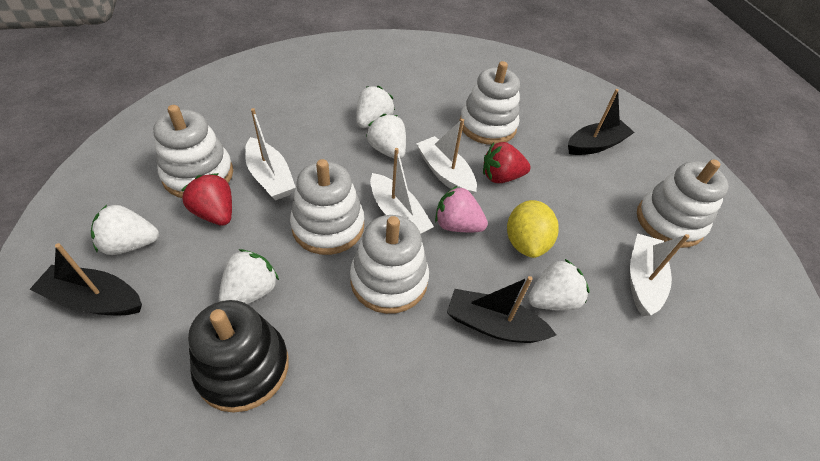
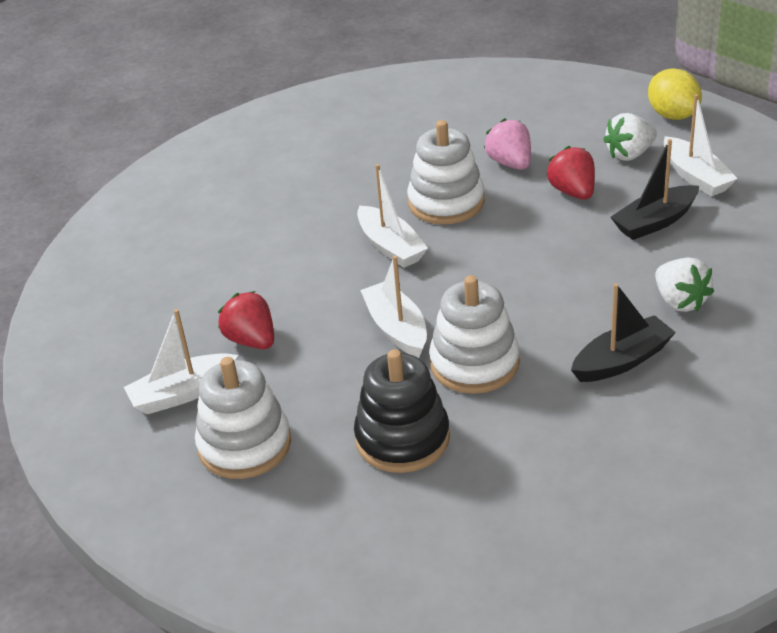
black boat: 3 -> 2
white stacking toy: 5 -> 3
white strawberry: 5 -> 2

